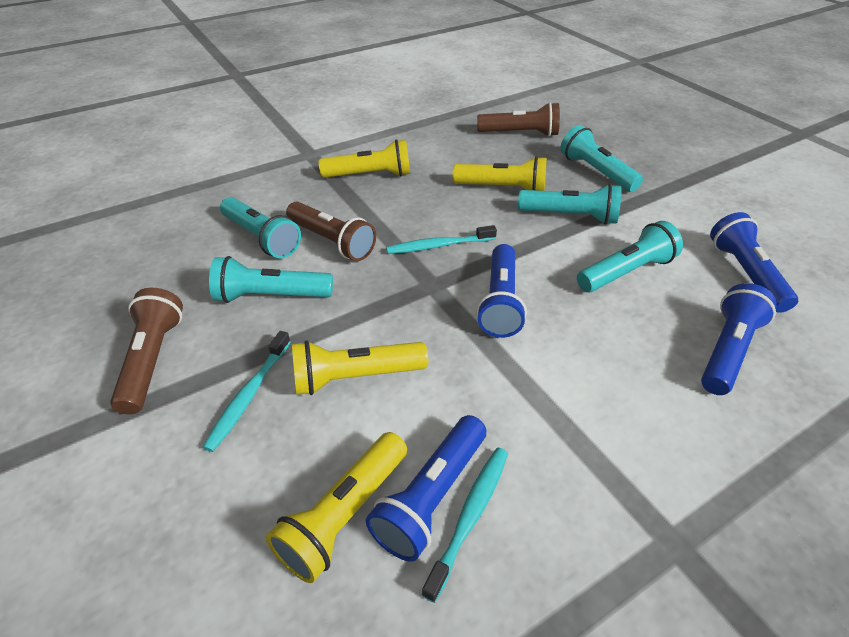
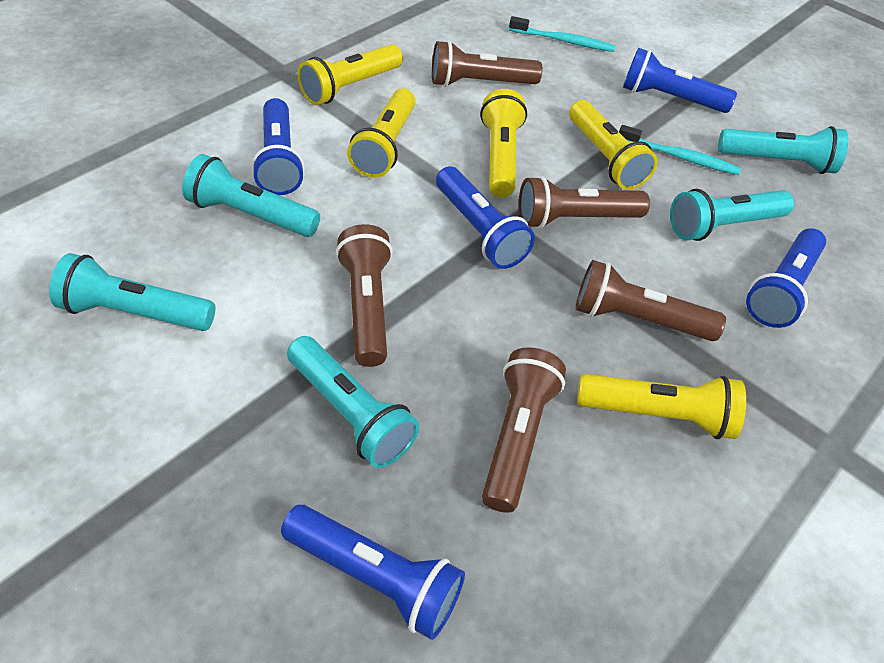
blue flashlight: 4 -> 5
brown flashlight: 3 -> 5
turquoise toothbrush: 3 -> 2
yellow flashlight: 4 -> 5

